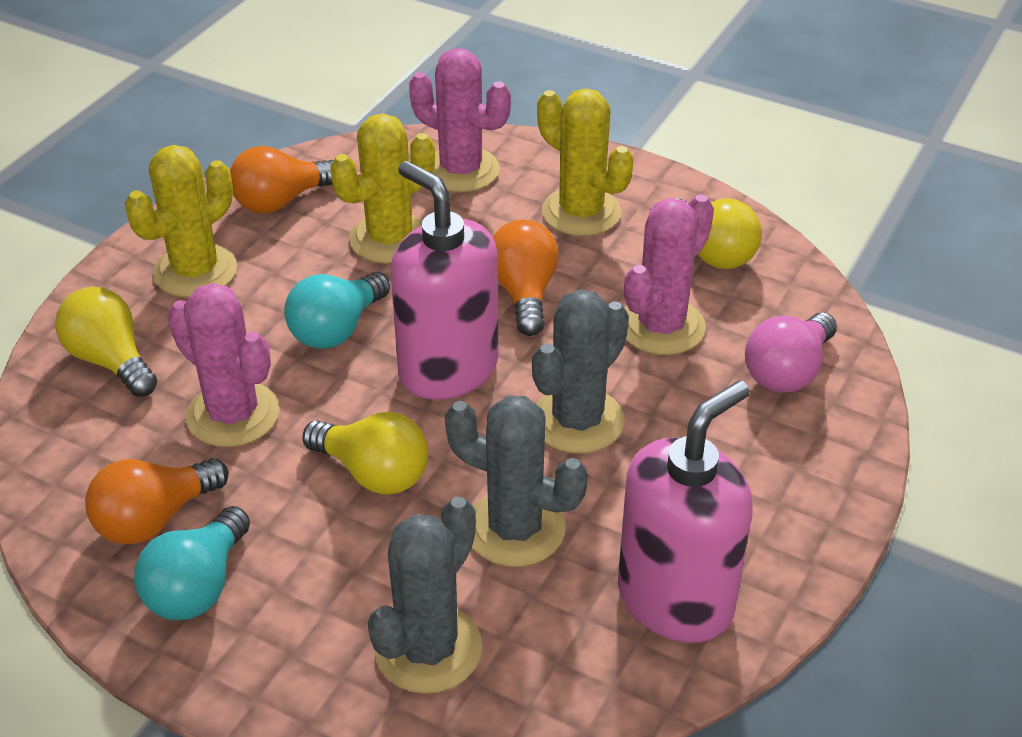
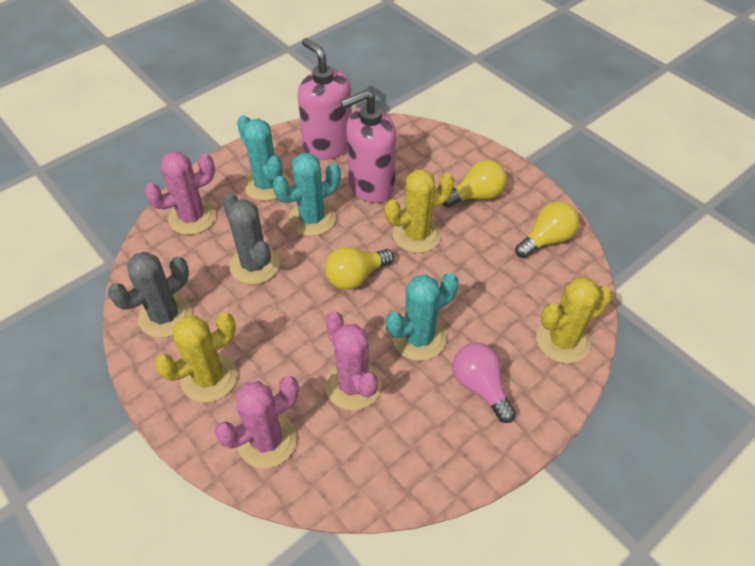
grey cactus: 3 -> 2
orange light bulb: 3 -> 0
turquoise cactus: 0 -> 3
turquoise light bulb: 2 -> 0

